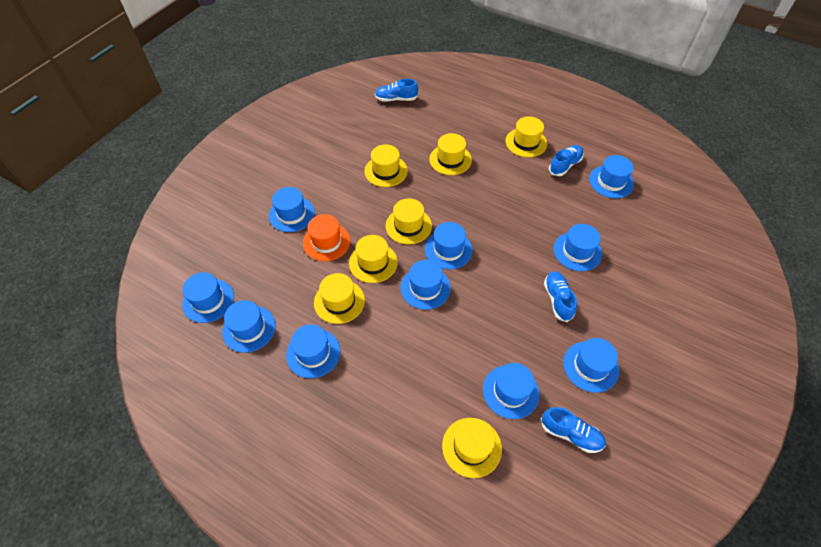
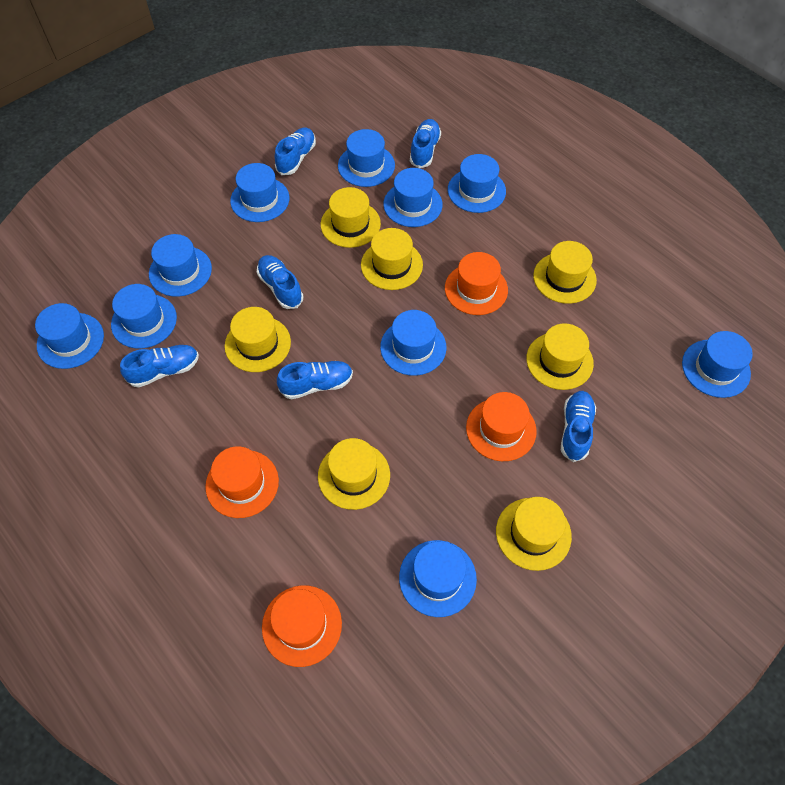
blue shoe: 4 -> 6
orange hat: 1 -> 4

